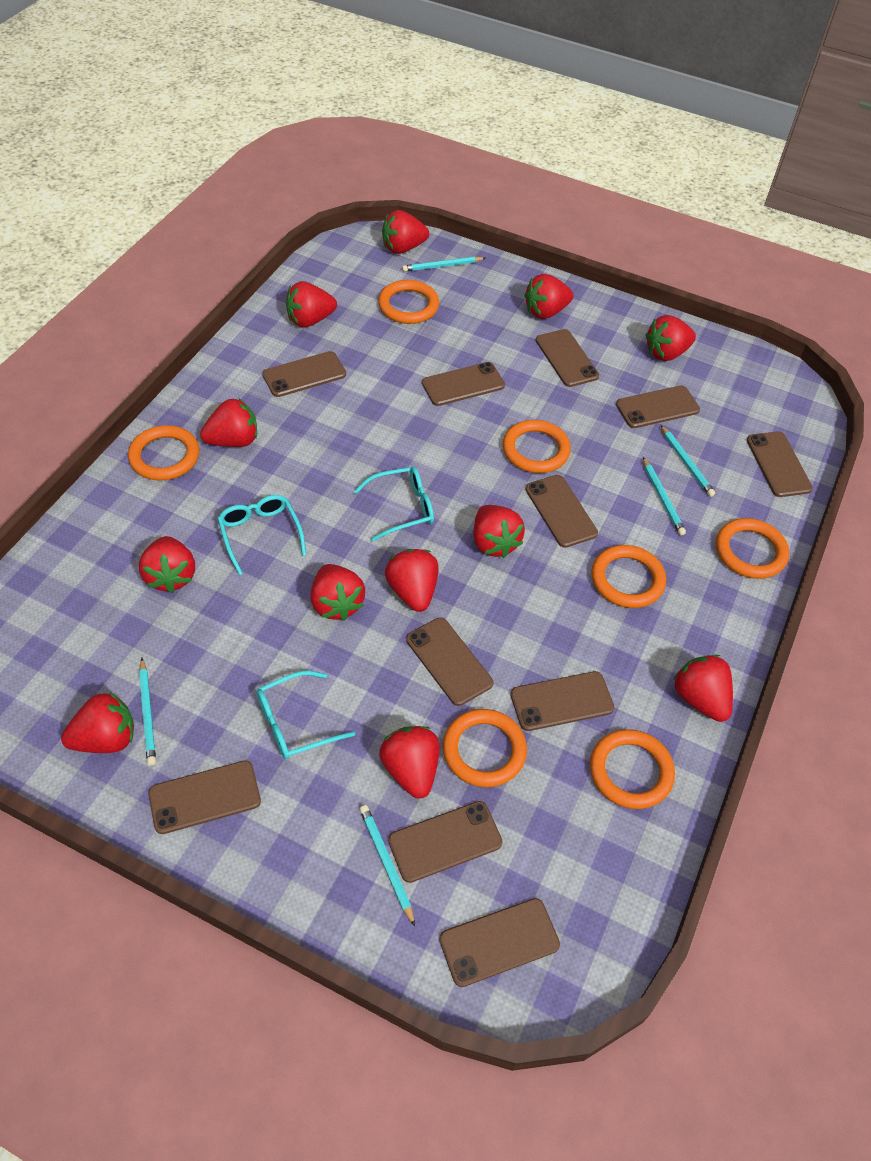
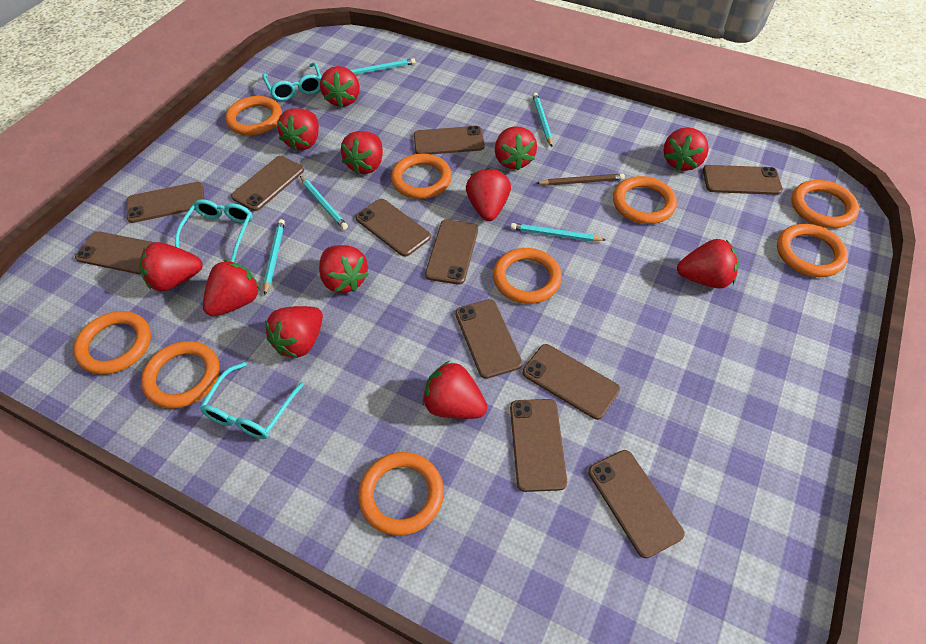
brown pencil: 0 -> 1
orange ring: 7 -> 9

